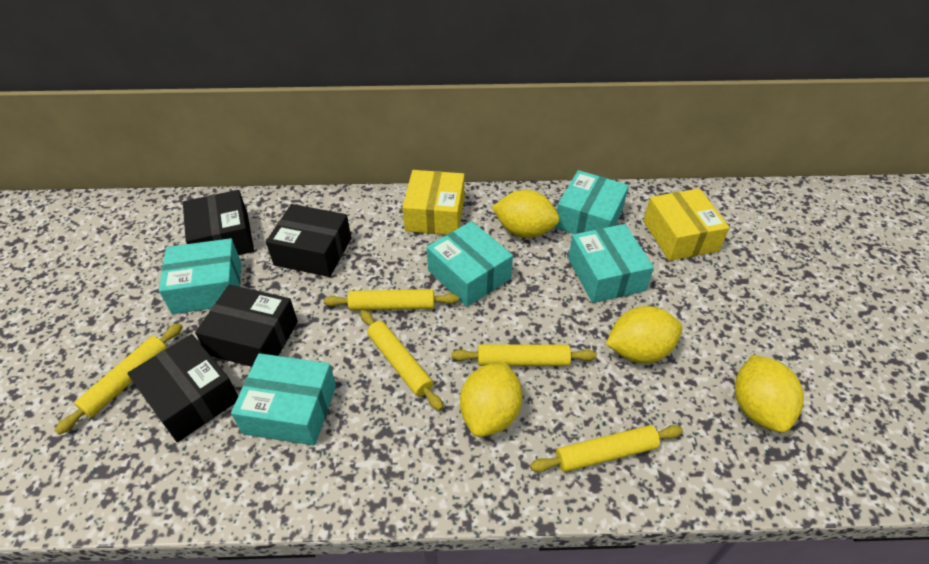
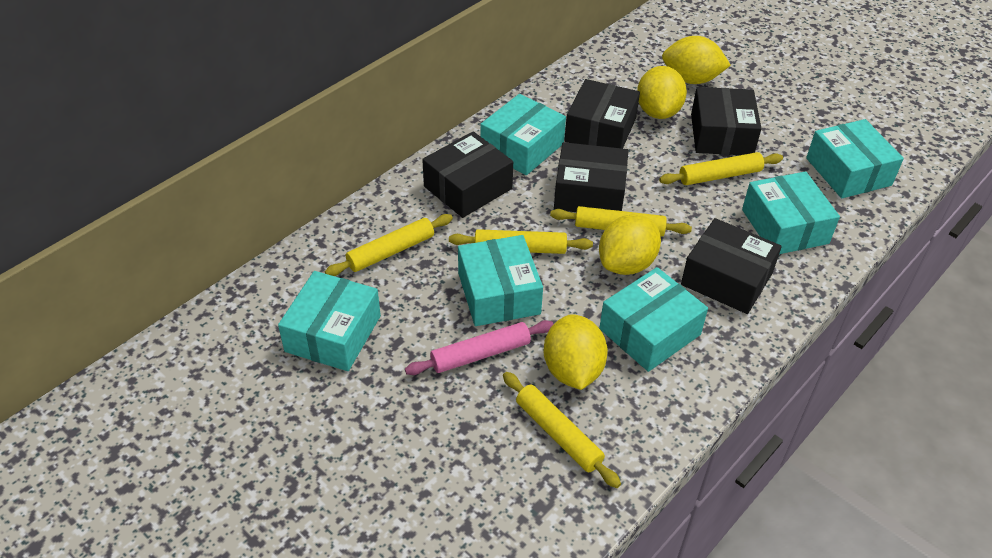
black box: 4 -> 5
pink rolling pin: 0 -> 1
turquoise box: 5 -> 6
yellow box: 2 -> 0

